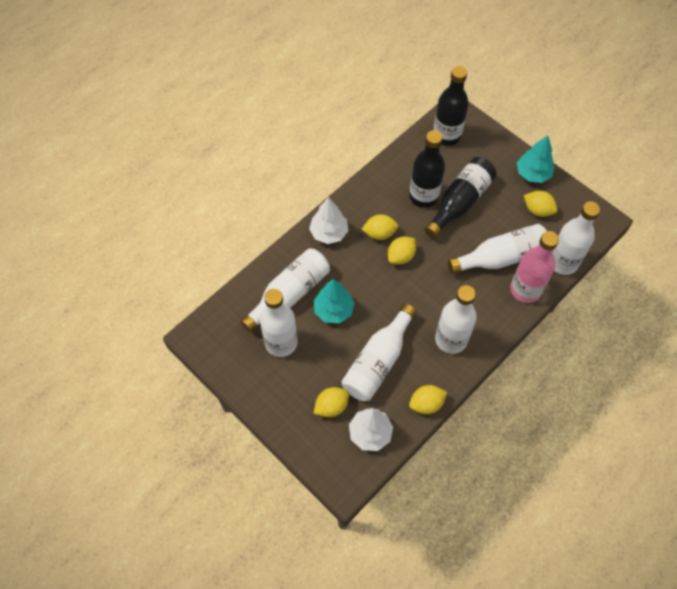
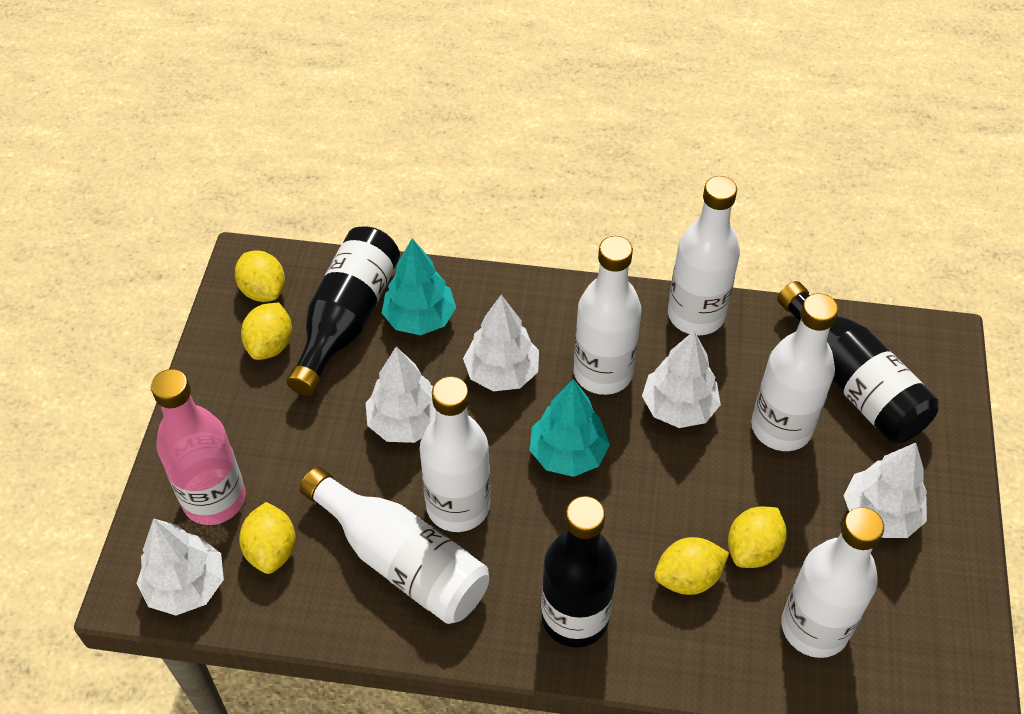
white tree: 2 -> 5

